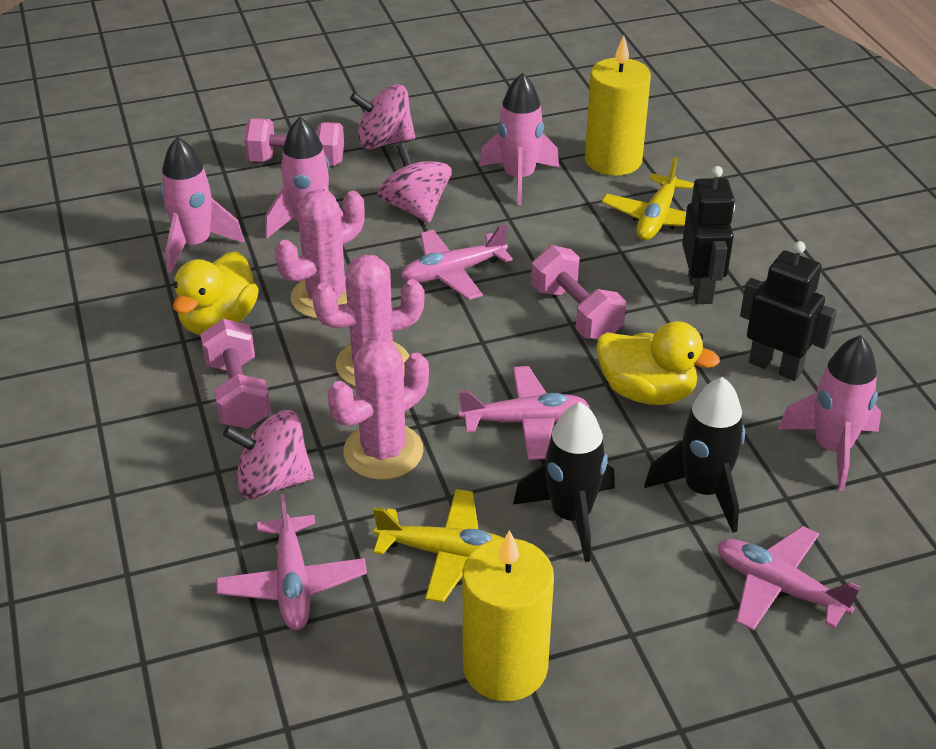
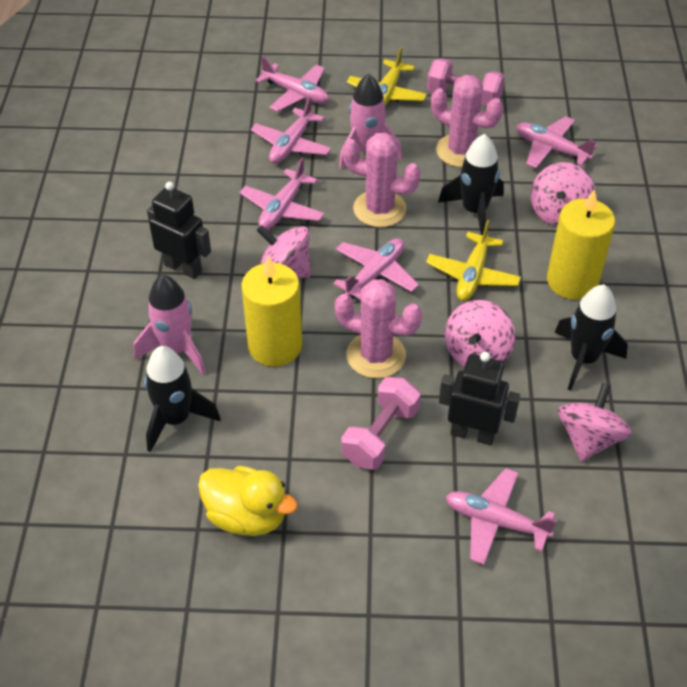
black rocket: 2 -> 3
pink dumbbell: 3 -> 2
pink plane: 4 -> 6
pink rocket: 4 -> 2
pink spinning top: 3 -> 4
yellow duck: 2 -> 1

